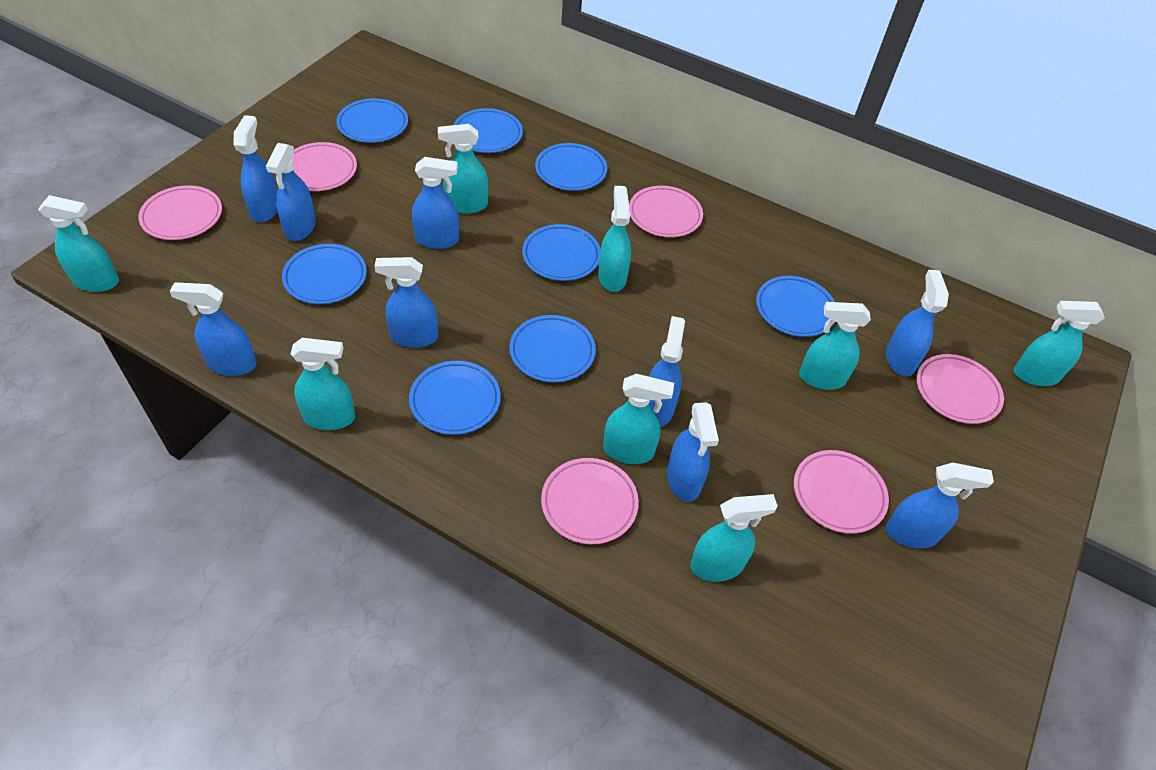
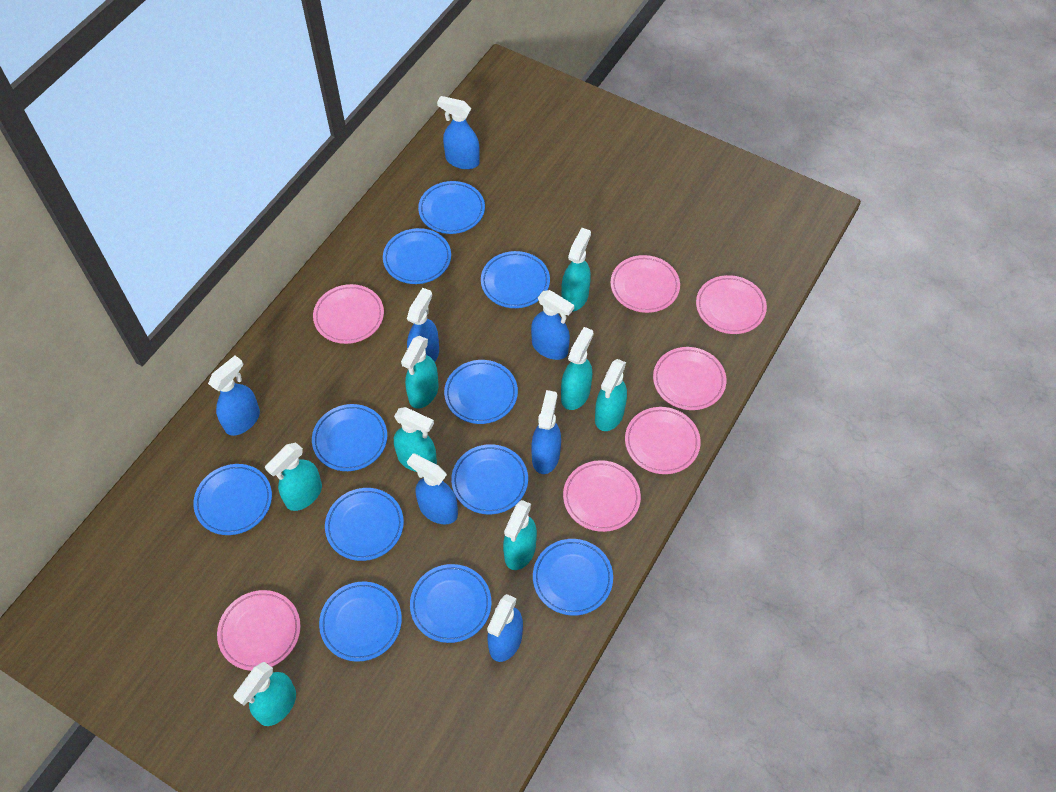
blue plate: 8 -> 11
blue spray bottle: 9 -> 7
pink plate: 6 -> 7

